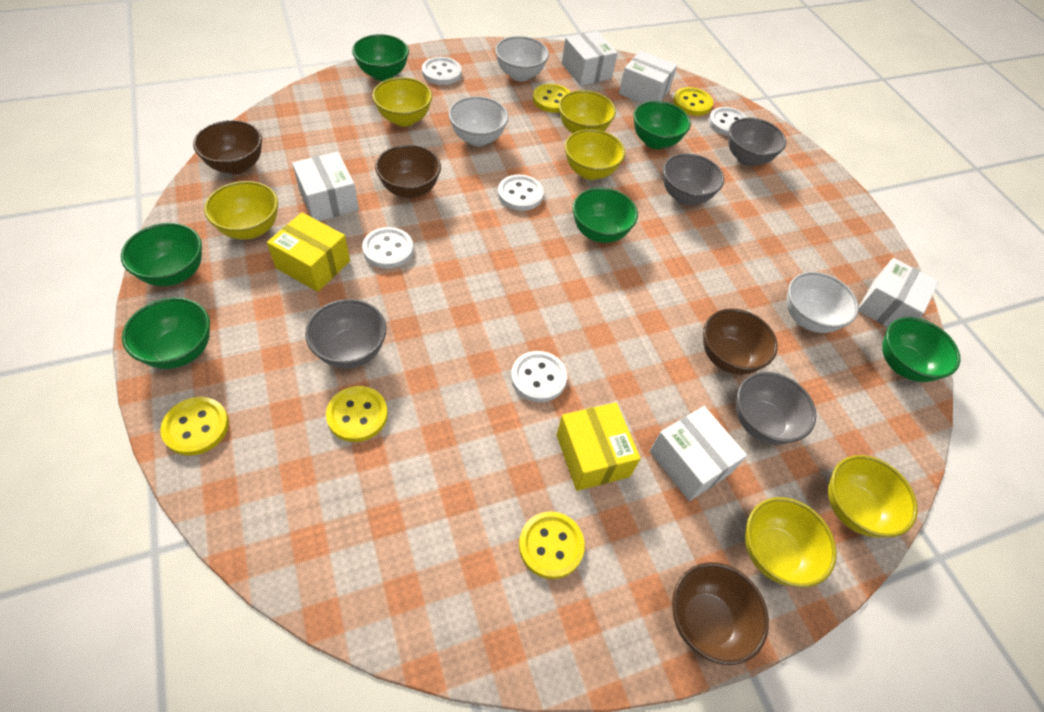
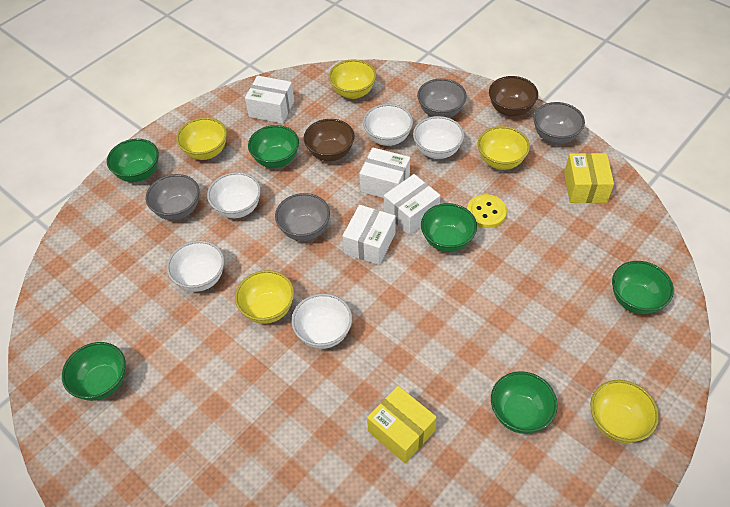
brown bowl: 4 -> 2
white bowl: 3 -> 5
white box: 5 -> 4
white button: 5 -> 0
yellow bowl: 6 -> 5
yellow button: 5 -> 1

